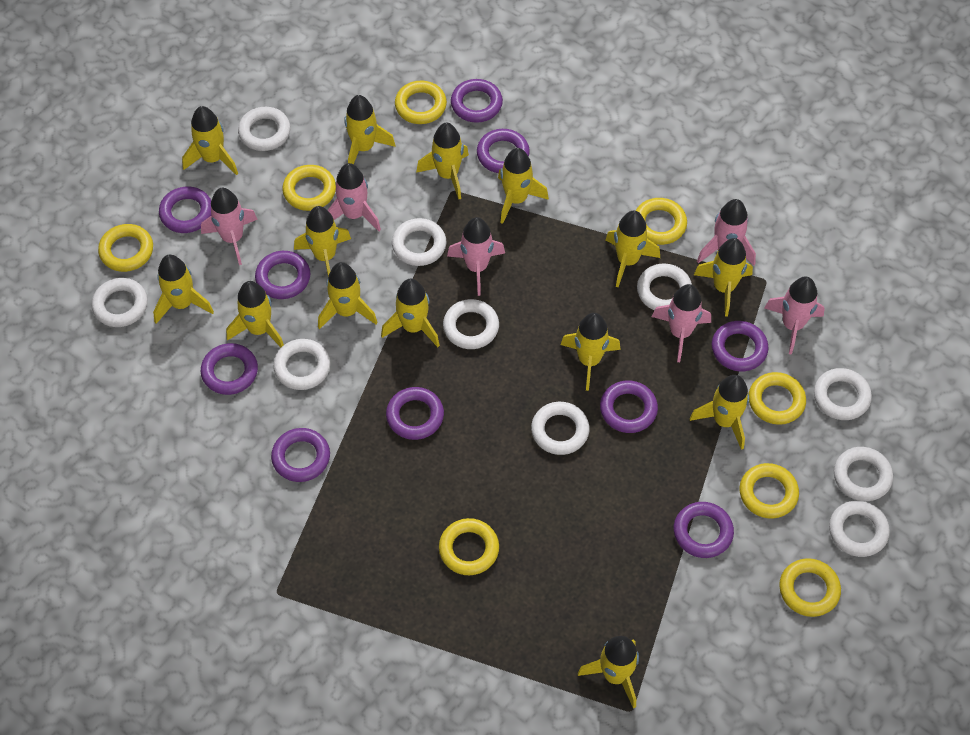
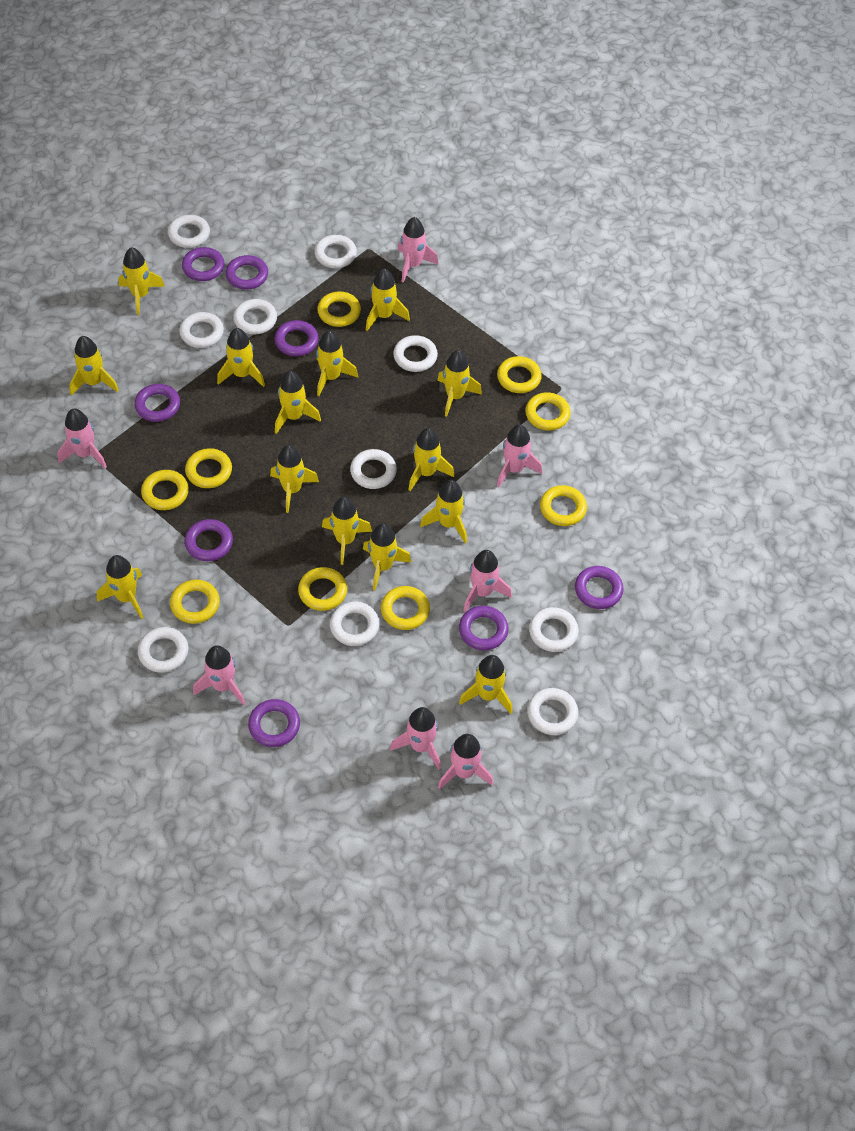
pink rocket: 6 -> 7
purple ring: 10 -> 8
yellow ring: 8 -> 9

